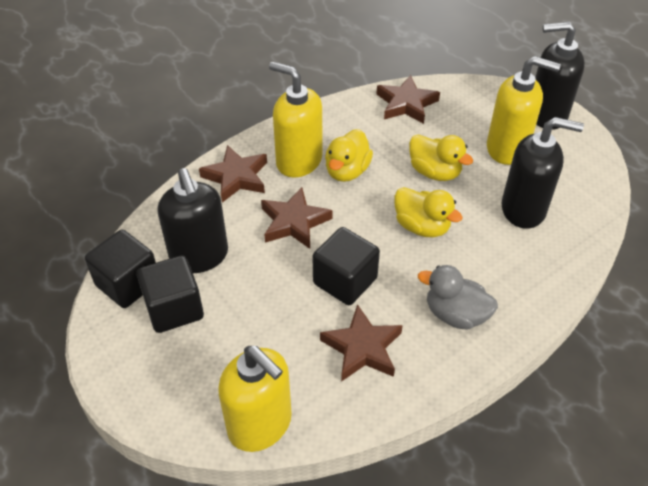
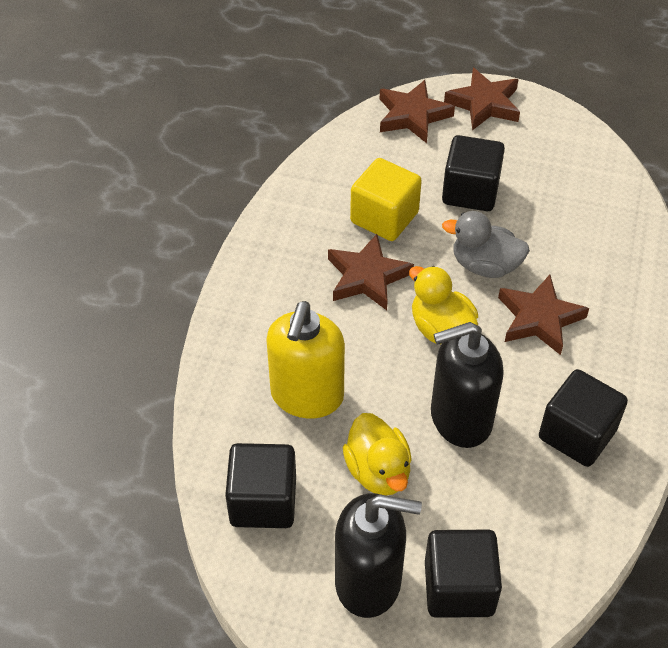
black cube: 3 -> 4
black soap dispenser: 3 -> 2
yellow cube: 0 -> 1
yellow duck: 3 -> 2
yellow soap dispenser: 3 -> 1

